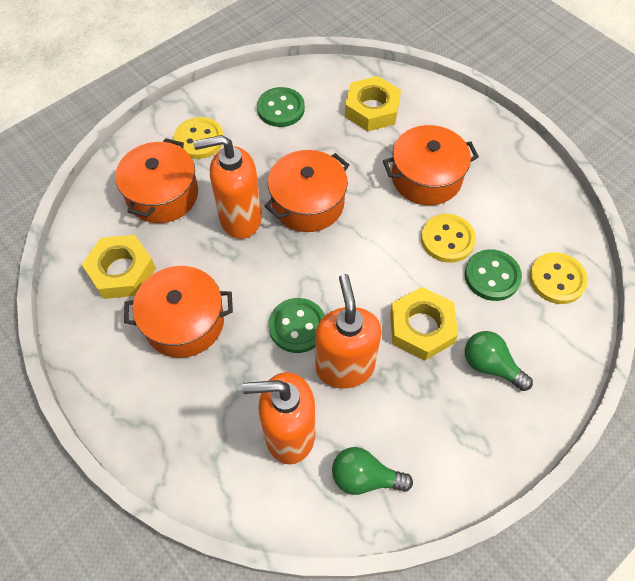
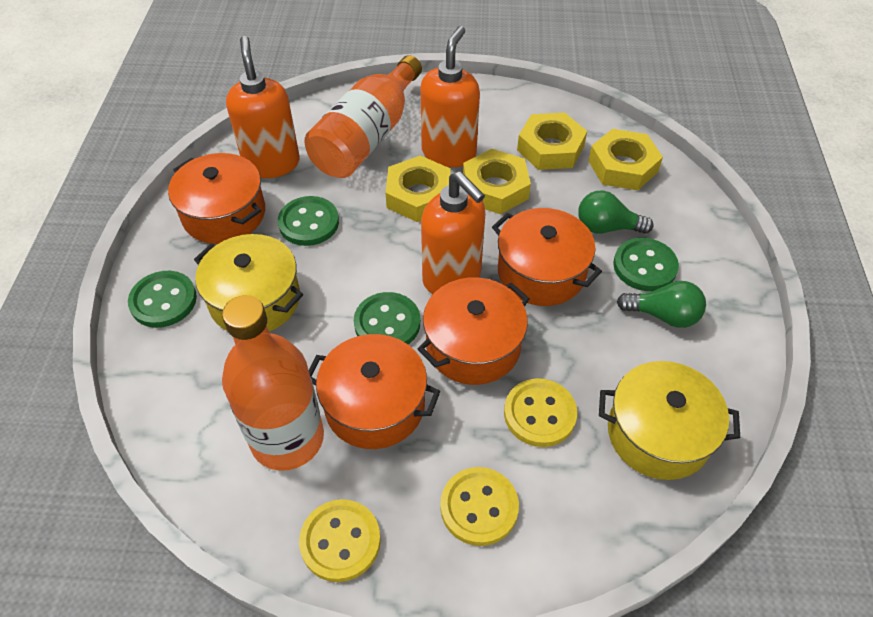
green button: 3 -> 4
orange bottle: 0 -> 2
yellow nut: 3 -> 4
yellow pot: 0 -> 2

